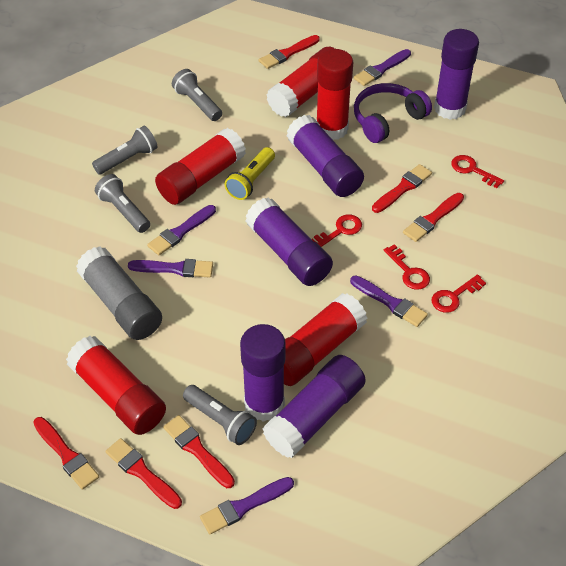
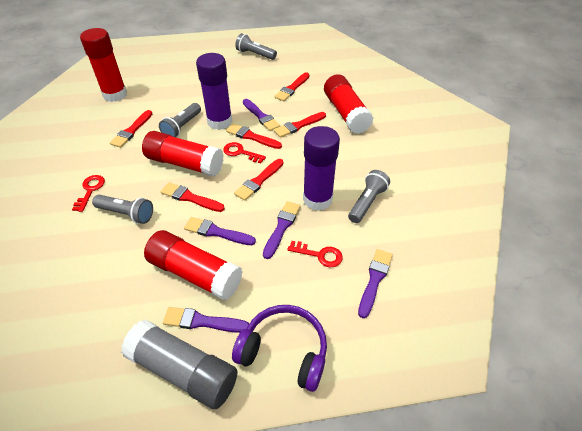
purple glue stick: 5 -> 2
red glue stick: 5 -> 4
red key: 4 -> 3
yellow flashlight: 1 -> 0

